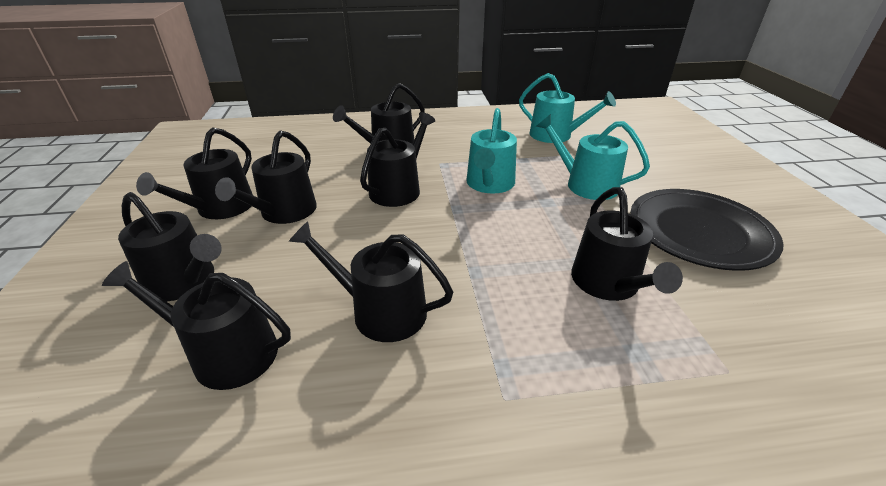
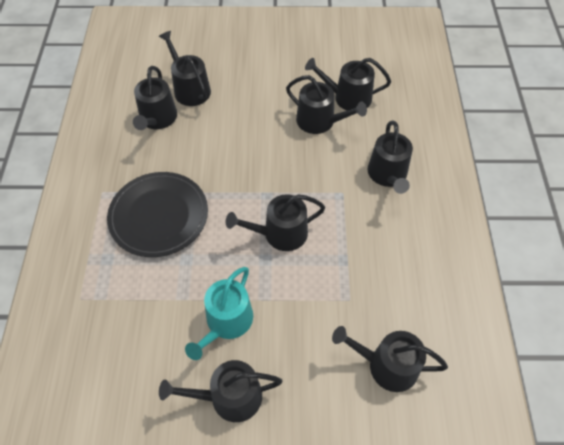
turquoise watering can: 3 -> 1

